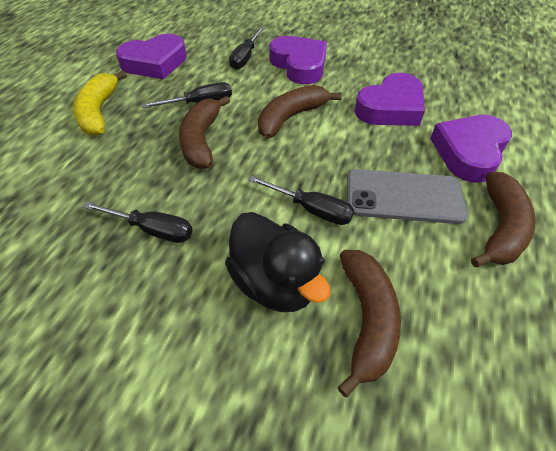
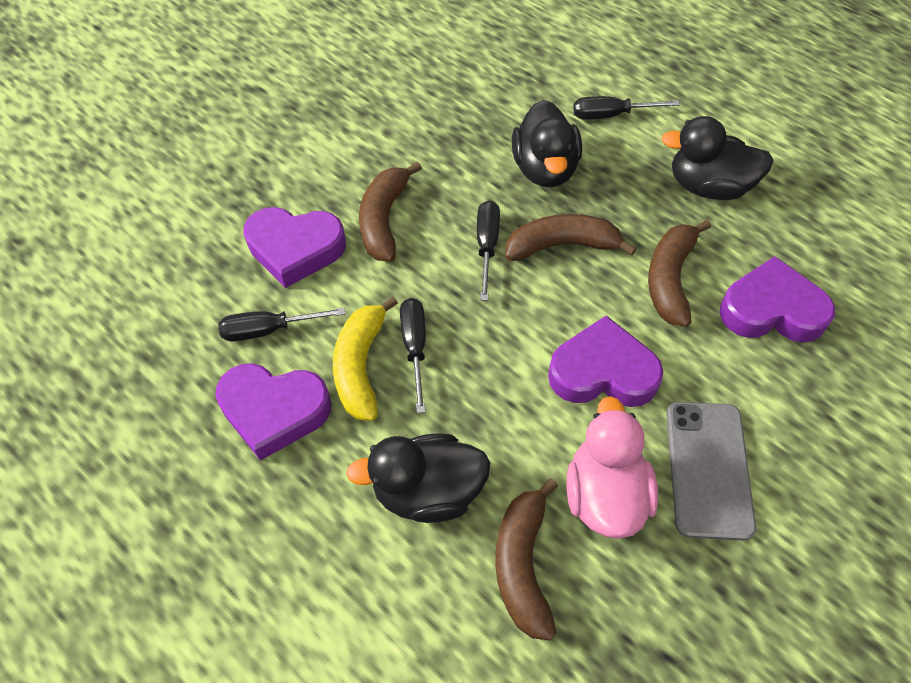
black duck: 1 -> 3
pink duck: 0 -> 1

